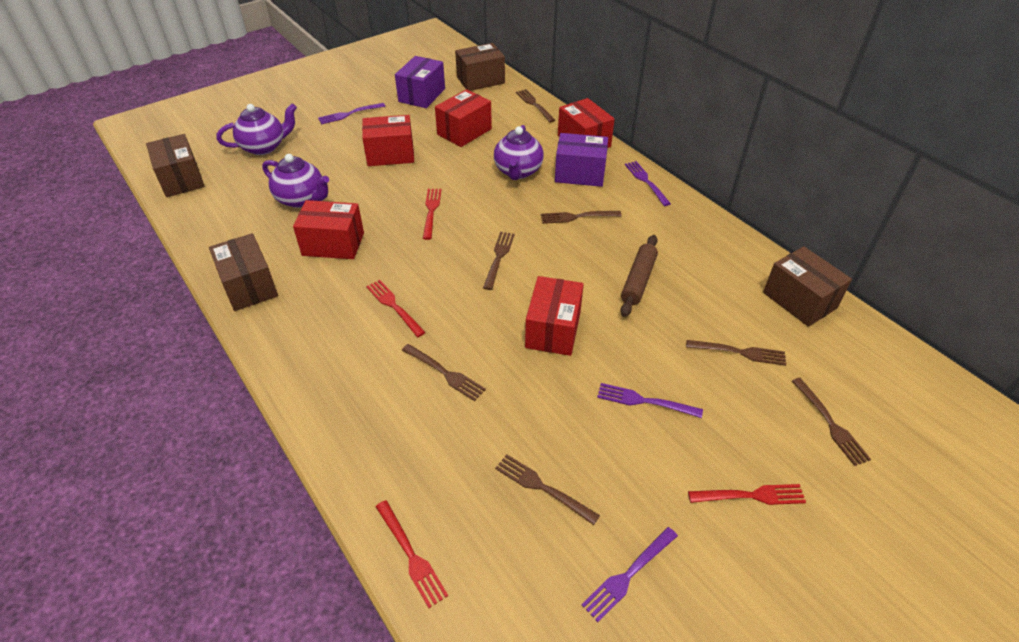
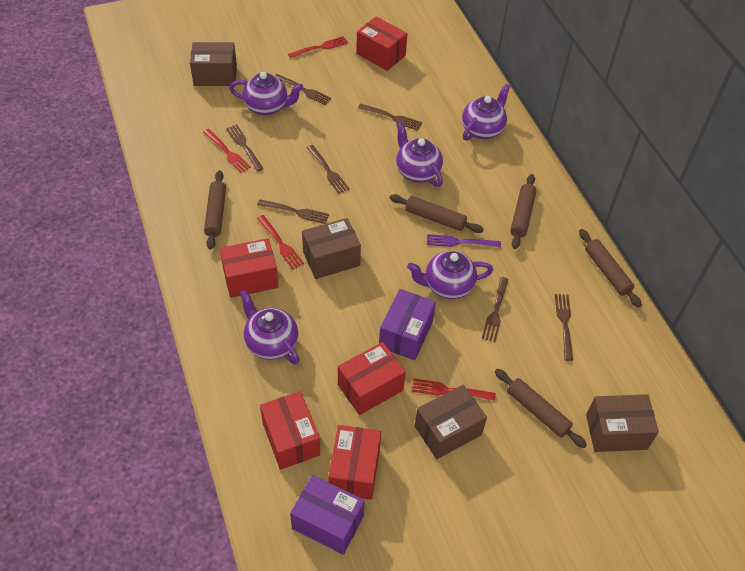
brown rolling pin: 1 -> 5
purple fork: 4 -> 1
purple teapot: 3 -> 5

